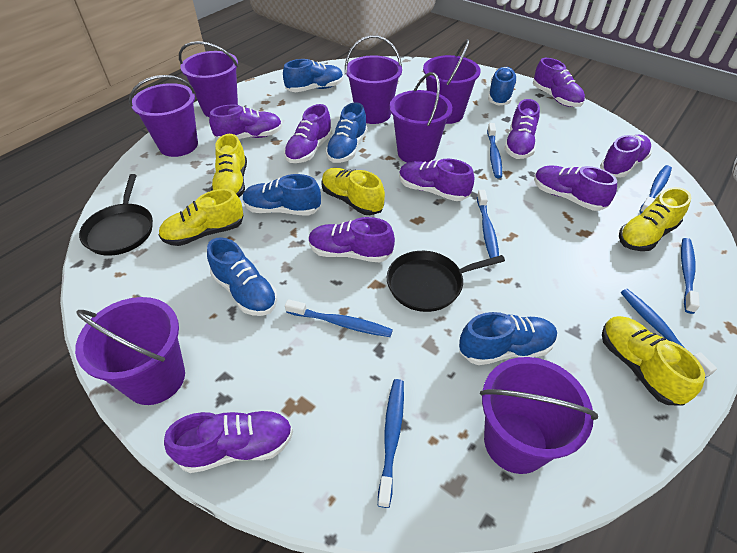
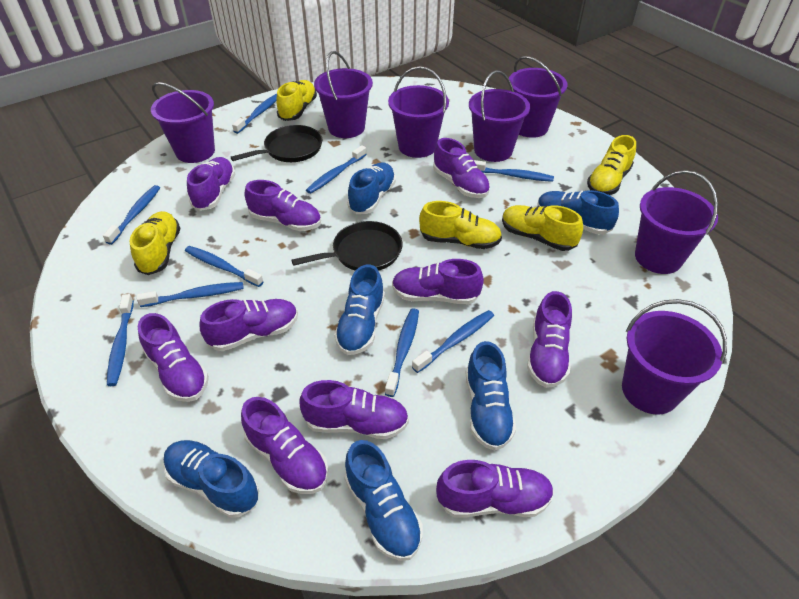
blue toothbrush: 7 -> 9
purple shoe: 9 -> 10

